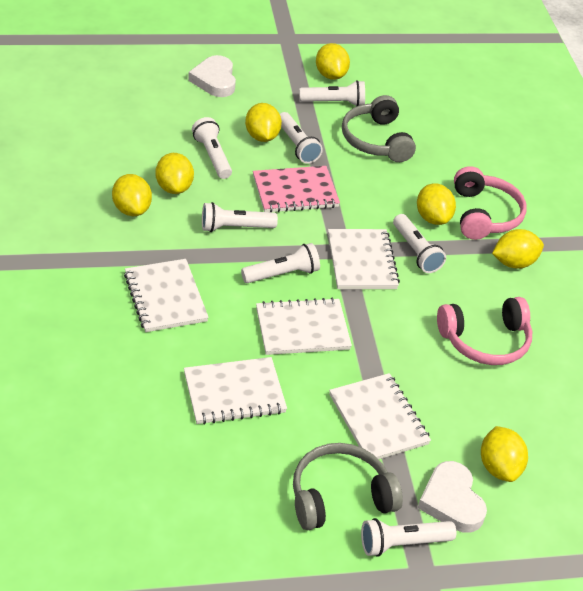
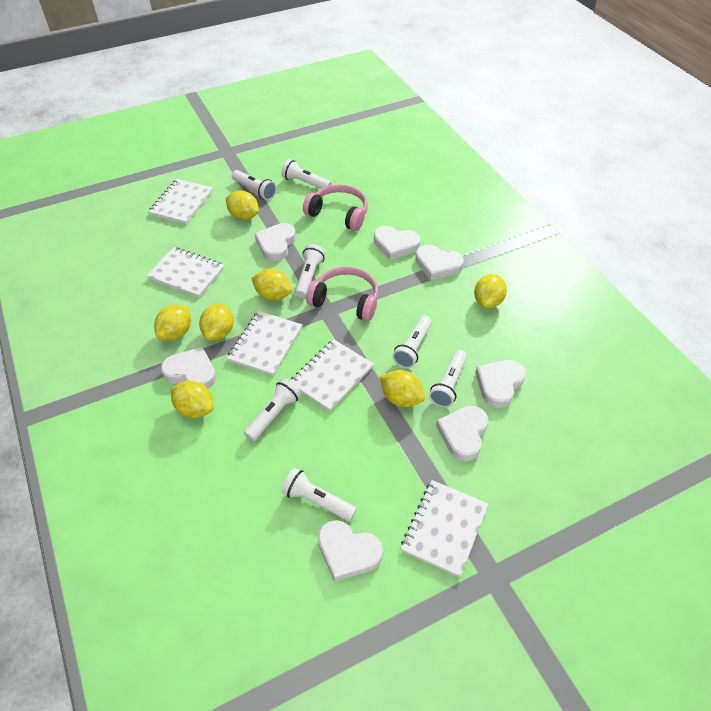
grey headphones: 2 -> 0
pink notebook: 1 -> 0
white heart: 2 -> 7

